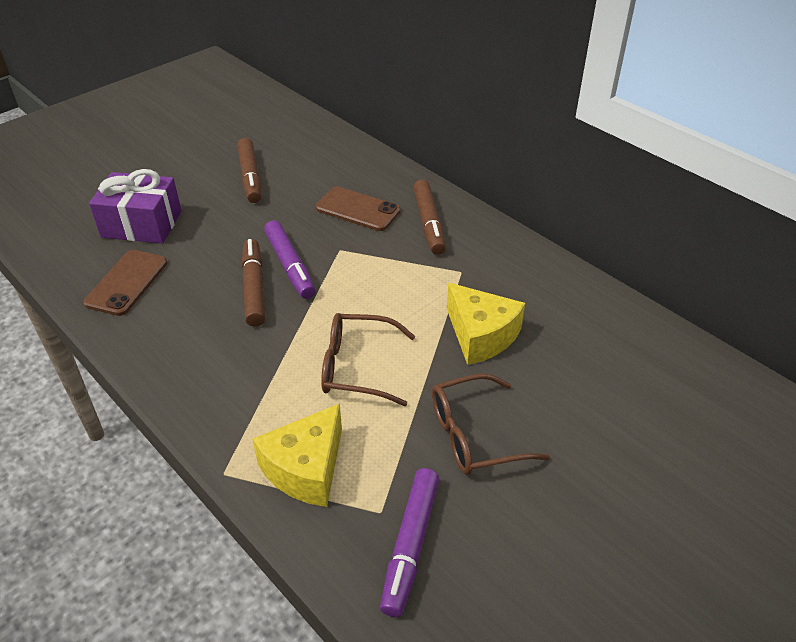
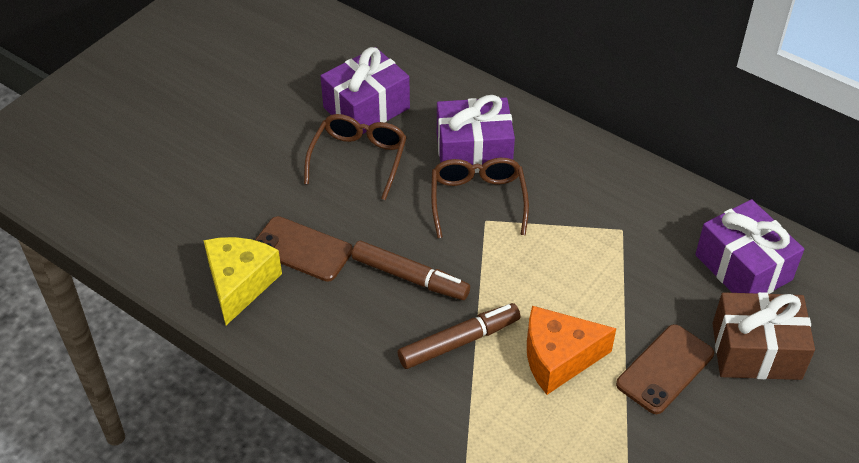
brown gift: 0 -> 1
brown marker: 3 -> 2
orange cheese: 0 -> 1
purple gift: 1 -> 3
purple marker: 2 -> 0
yellow cheese: 2 -> 1

